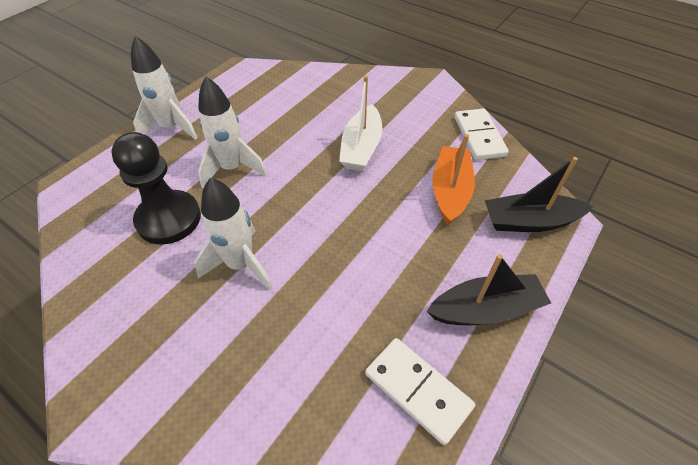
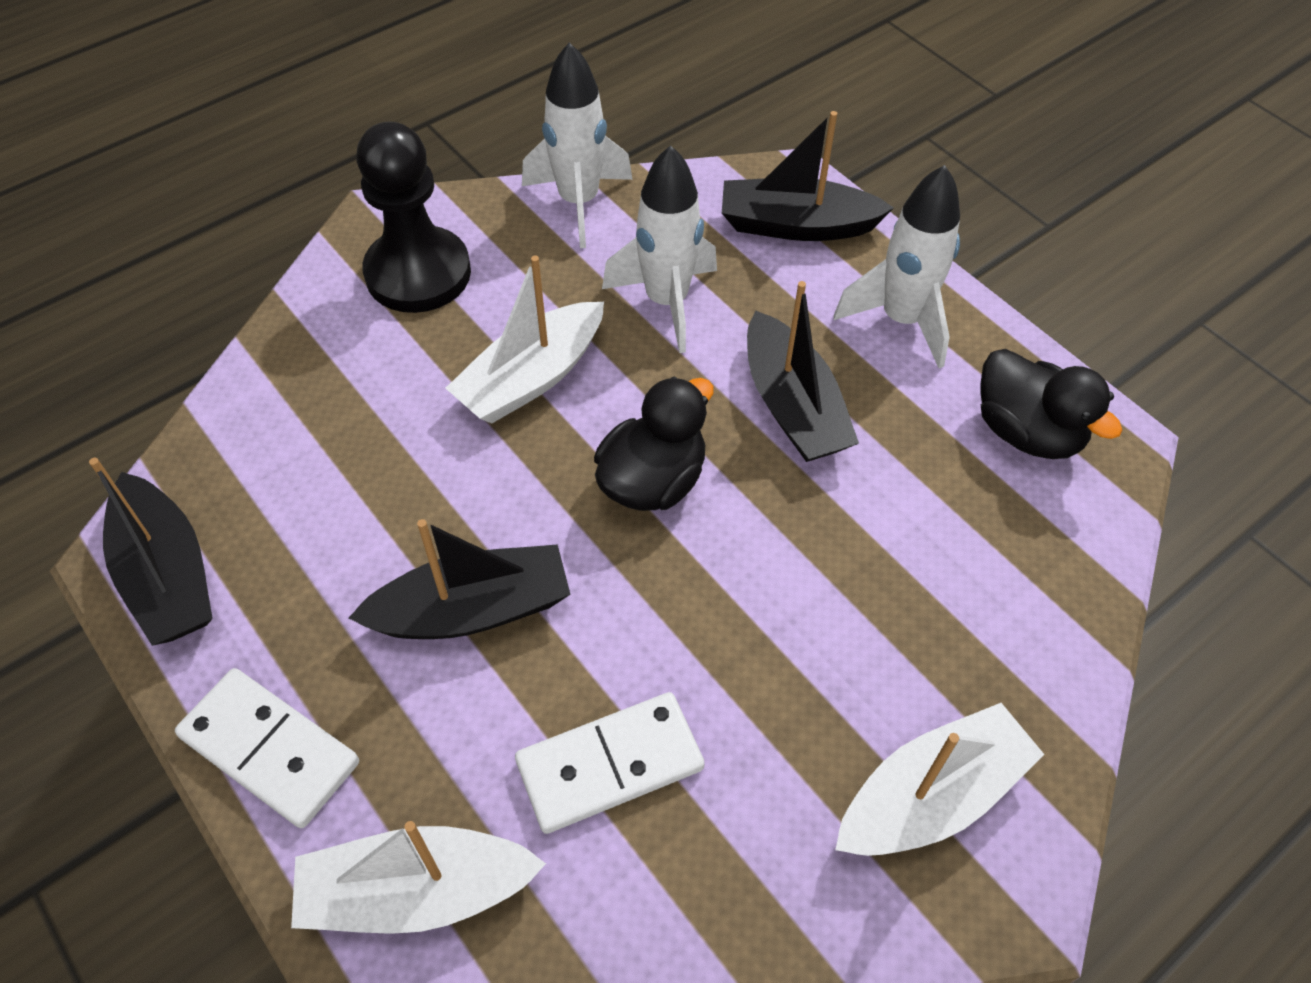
black boat: 2 -> 4
black duck: 0 -> 2
orange boat: 1 -> 0
white boat: 1 -> 3

